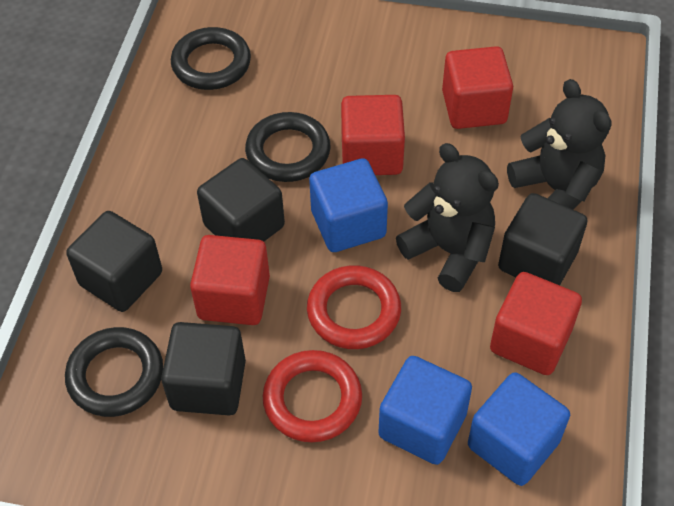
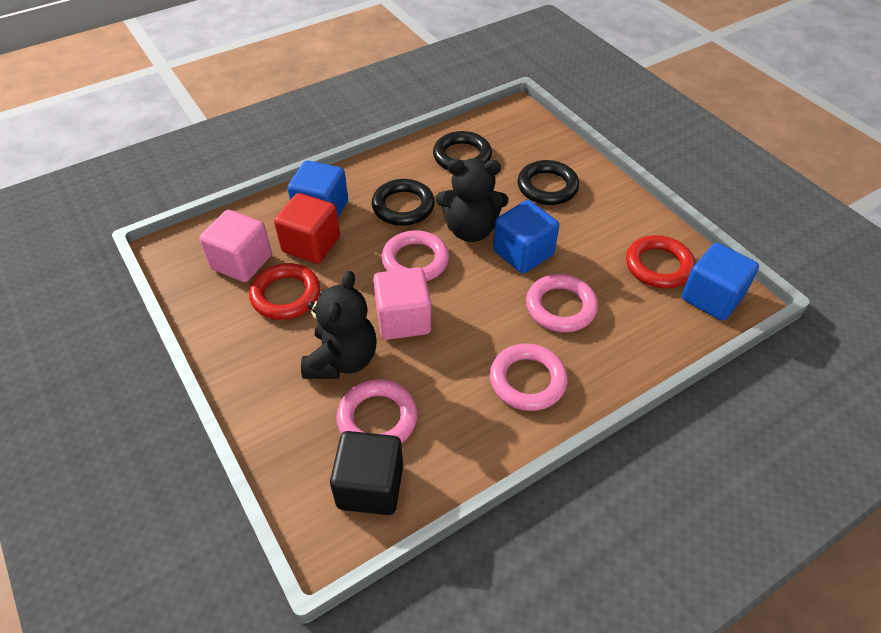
black cube: 4 -> 1
pink cube: 0 -> 2
pink ring: 0 -> 4
red cube: 4 -> 1

